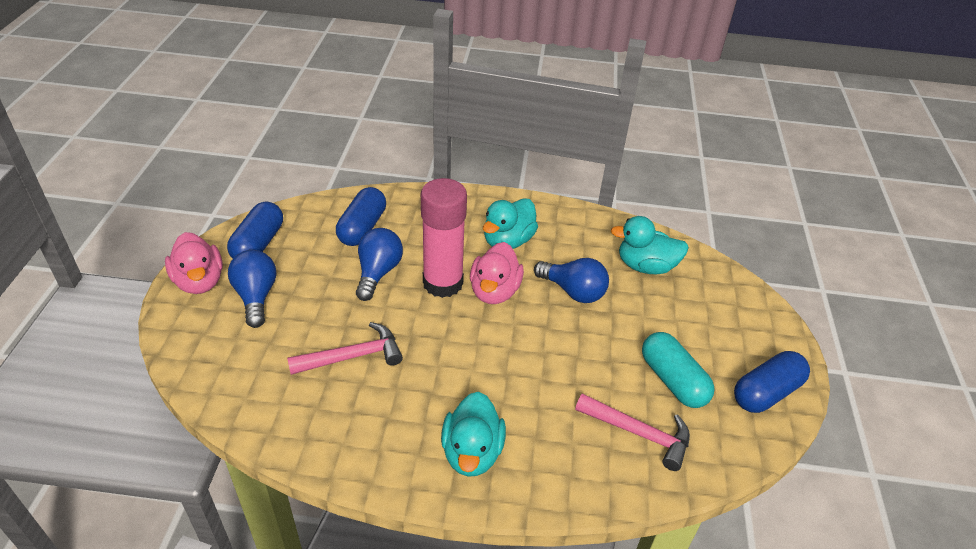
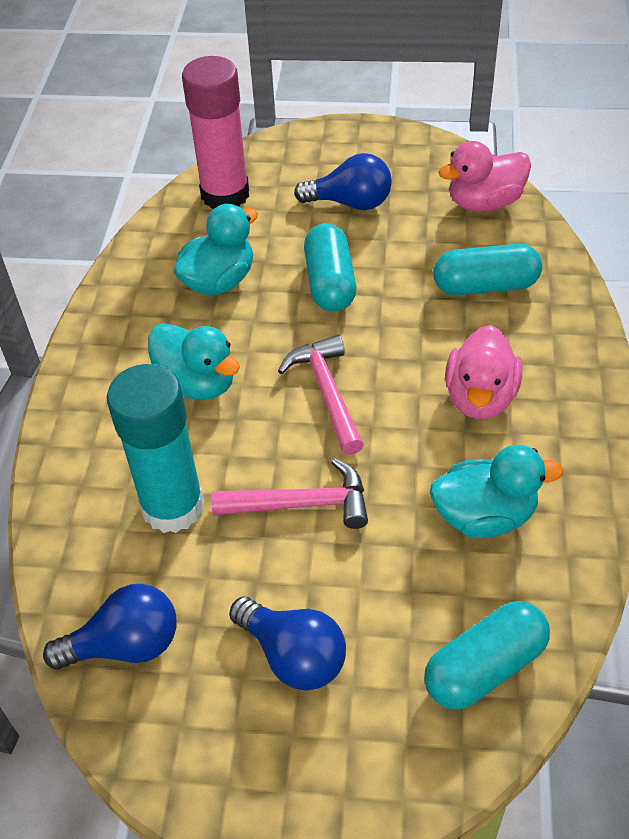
blue capsule: 3 -> 0
turquoise capsule: 1 -> 3
turquoise glue stick: 0 -> 1

